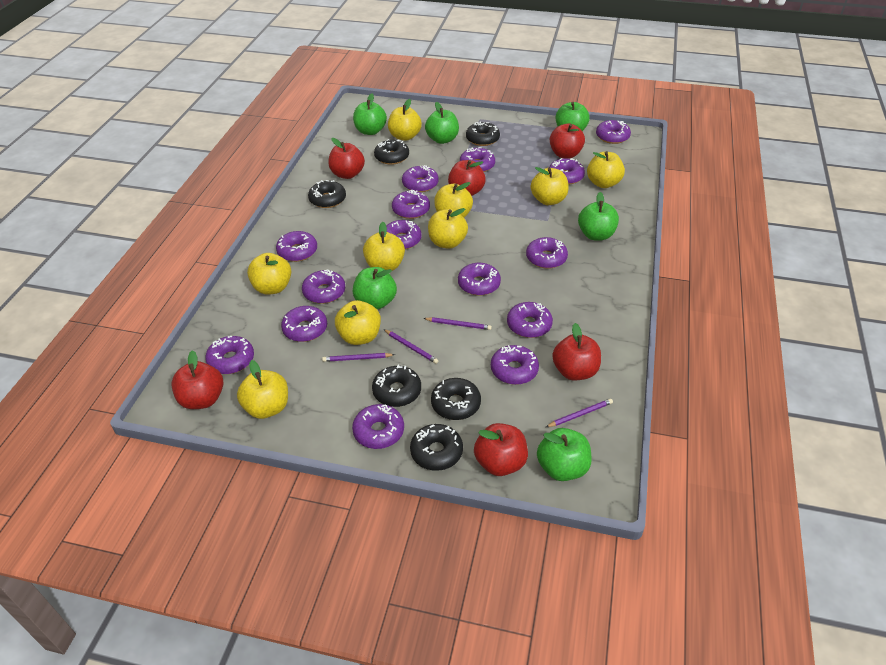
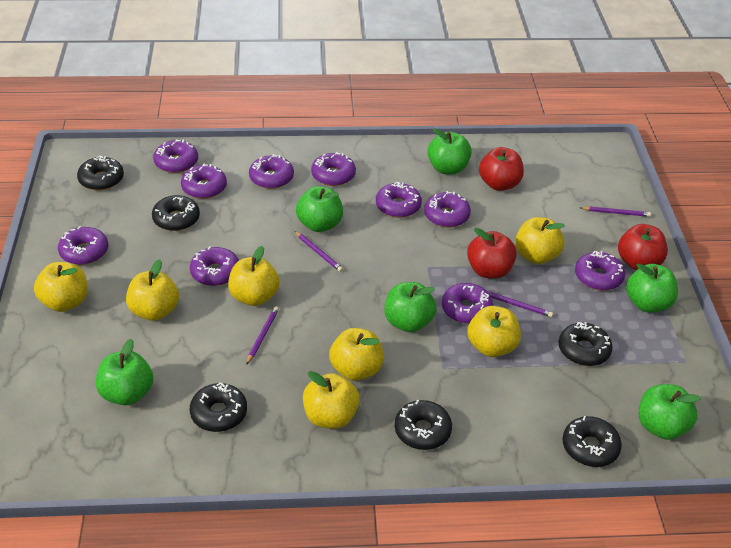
purple donut: 15 -> 10
red apple: 6 -> 3
yellow apple: 9 -> 7

